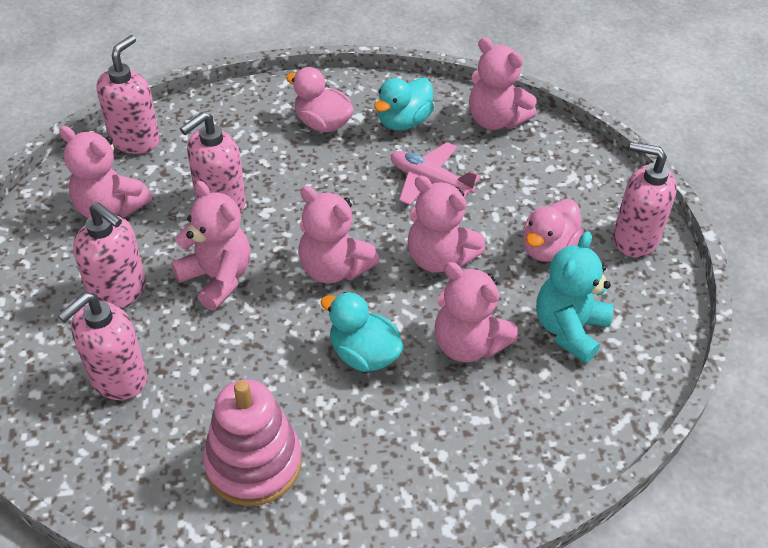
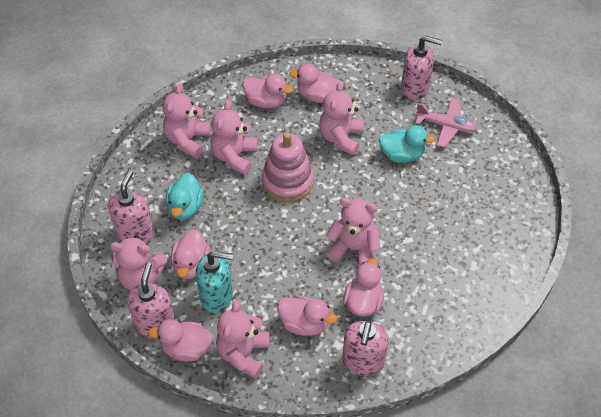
pink duck: 2 -> 6
pink soap dispenser: 5 -> 4
turquoise soap dispenser: 0 -> 1
turquoise teddy bear: 1 -> 0

